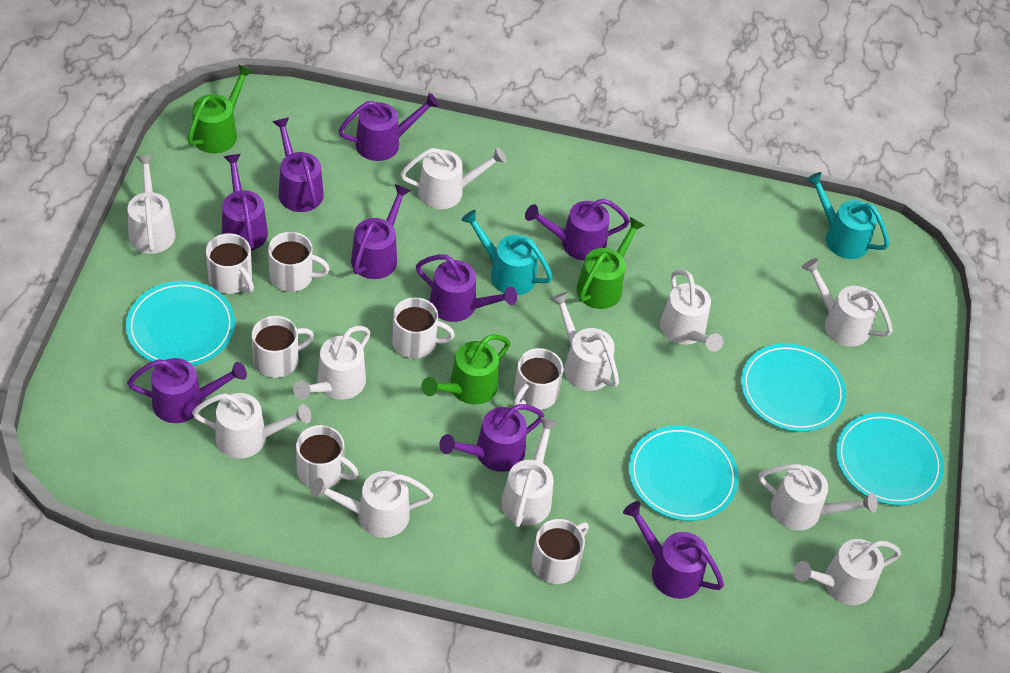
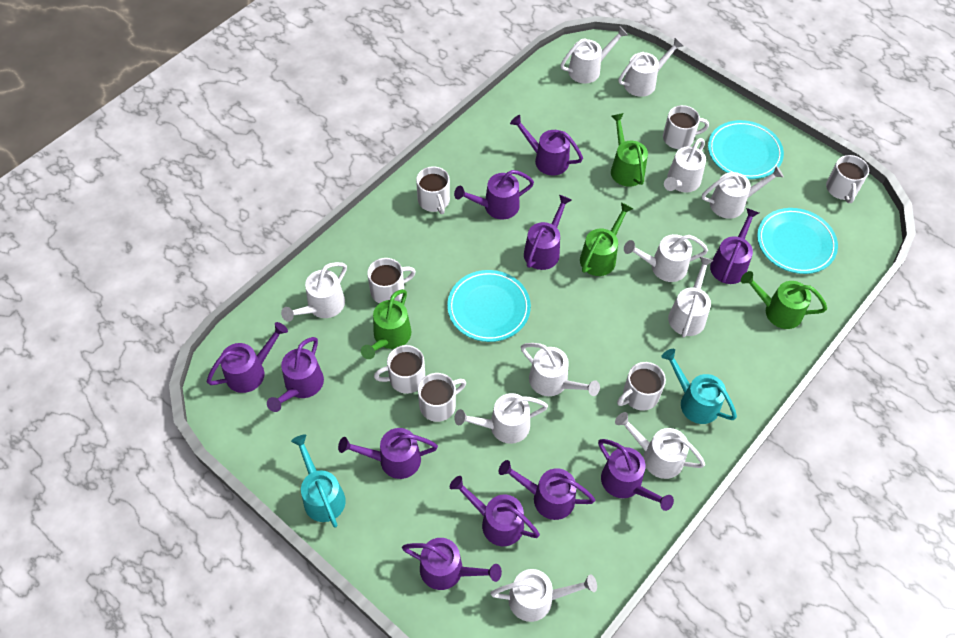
green watering can: 3 -> 4
purple watering can: 9 -> 11
turquoise plate: 4 -> 3

